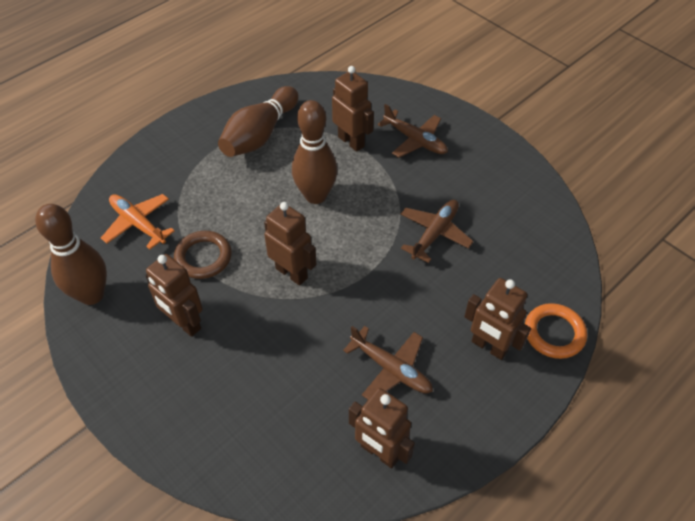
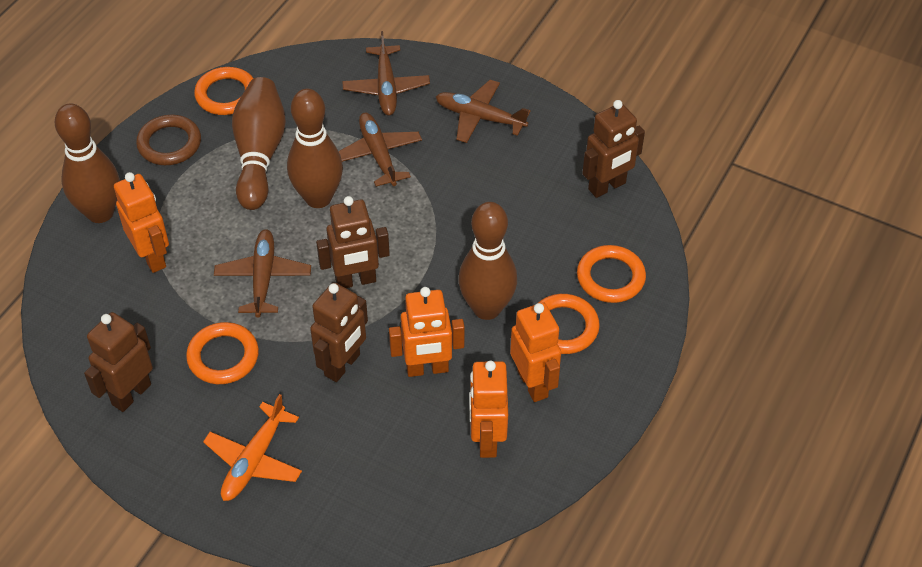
brown bowling pin: 3 -> 4
brown plane: 3 -> 4
brown robot: 5 -> 4
orange ring: 1 -> 4
orange robot: 0 -> 4

